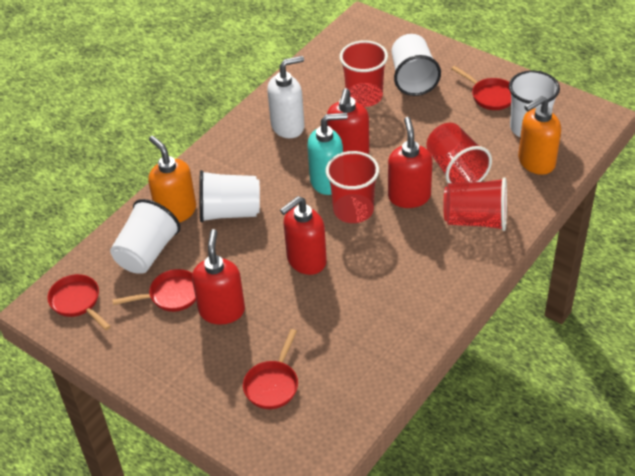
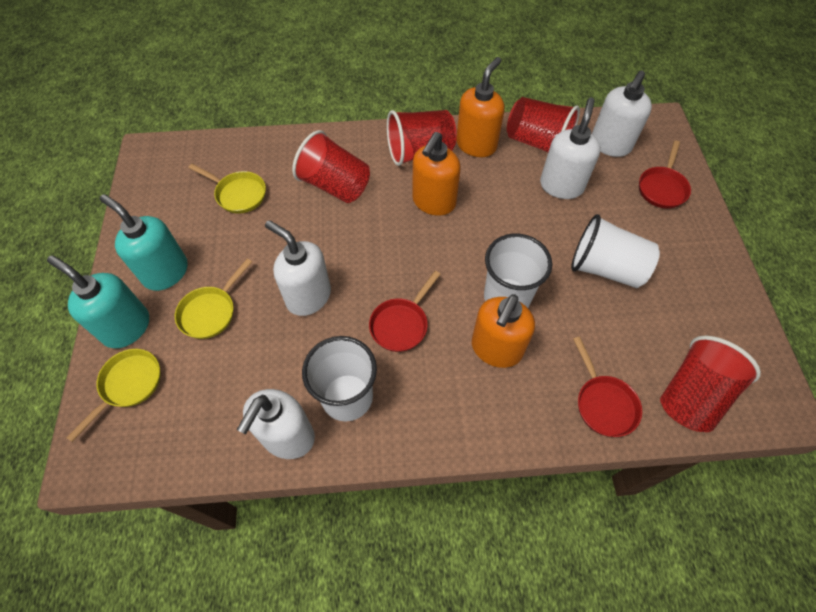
orange soap dispenser: 2 -> 3
red pan: 4 -> 3
red soap dispenser: 4 -> 0
turquoise soap dispenser: 1 -> 2
white cup: 4 -> 3
white soap dispenser: 1 -> 4
yellow pan: 0 -> 3

